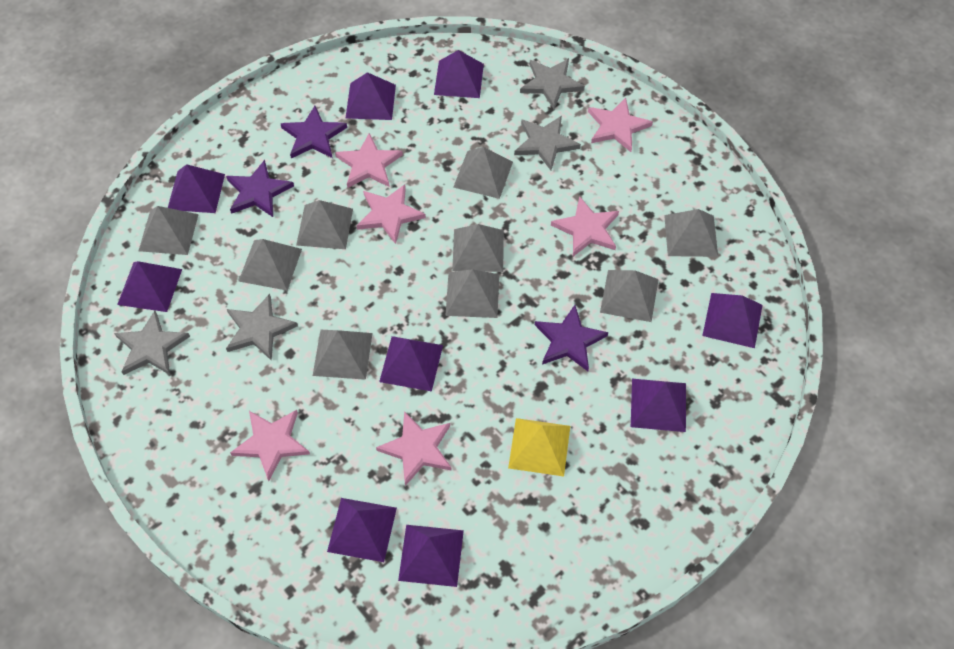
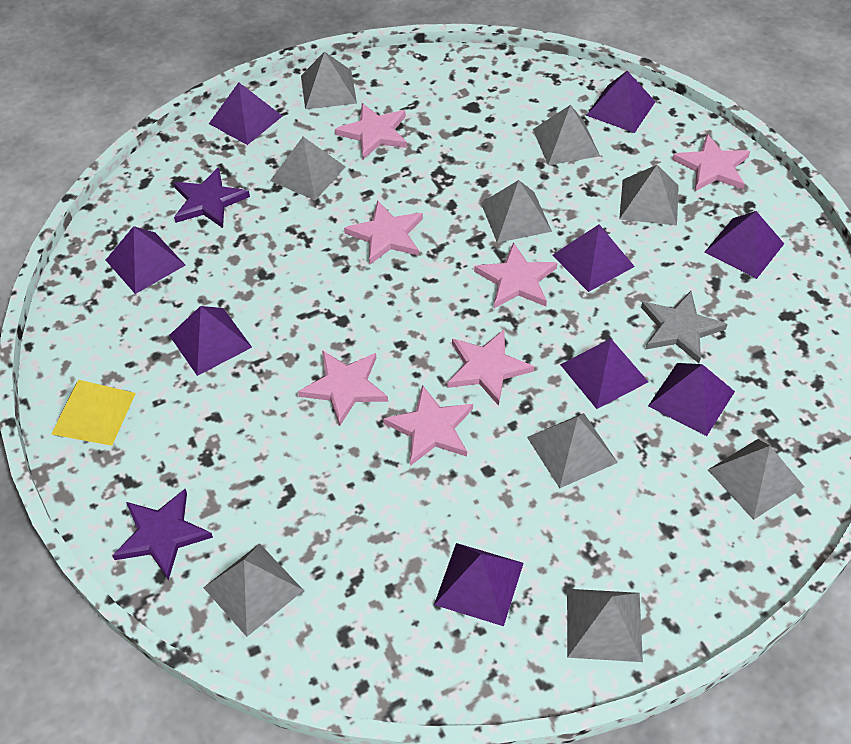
grey star: 4 -> 1
pink star: 6 -> 7
purple star: 3 -> 2

